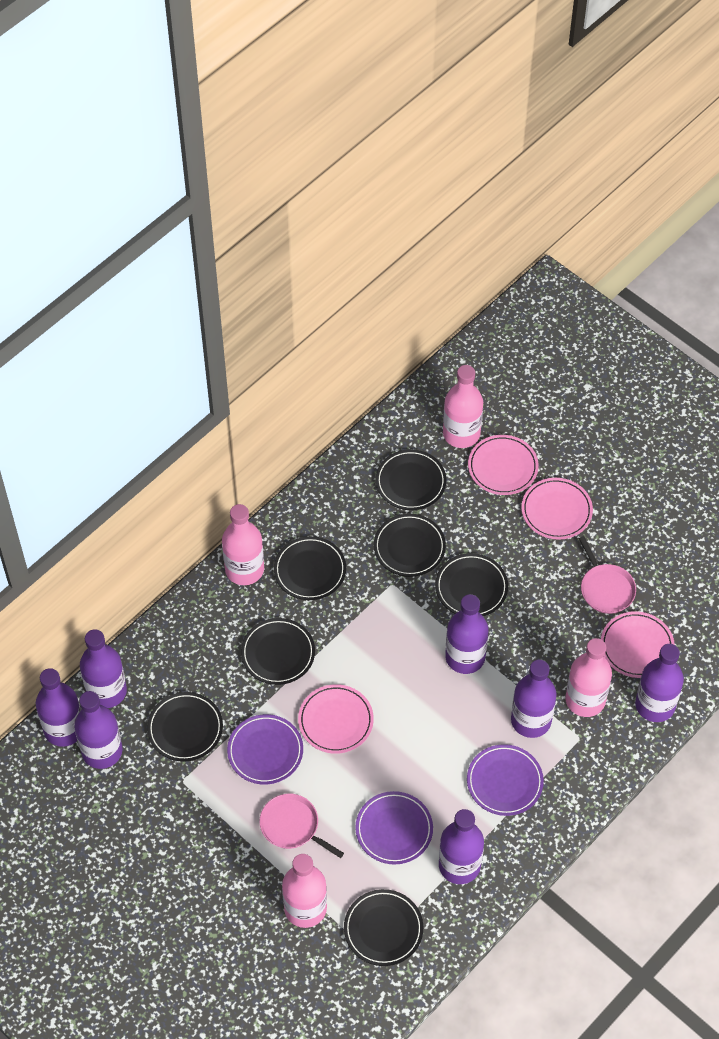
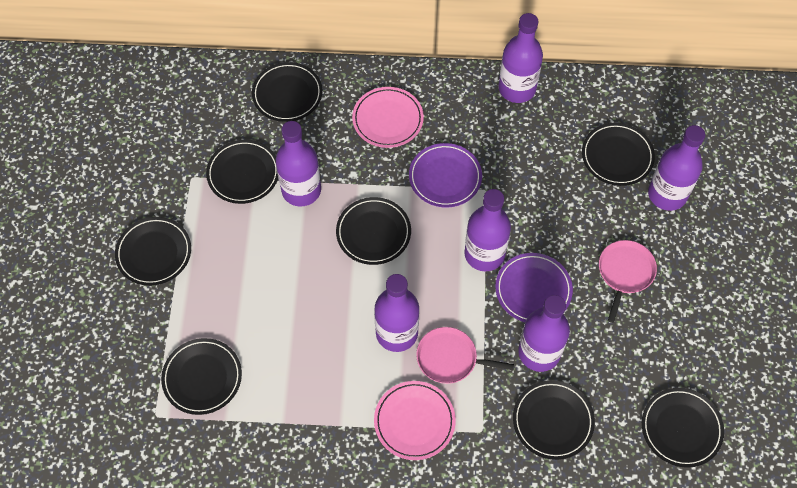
black plate: 7 -> 8
pink bottle: 4 -> 0
pink plate: 4 -> 2
purple bottle: 7 -> 6
purple plate: 3 -> 2

